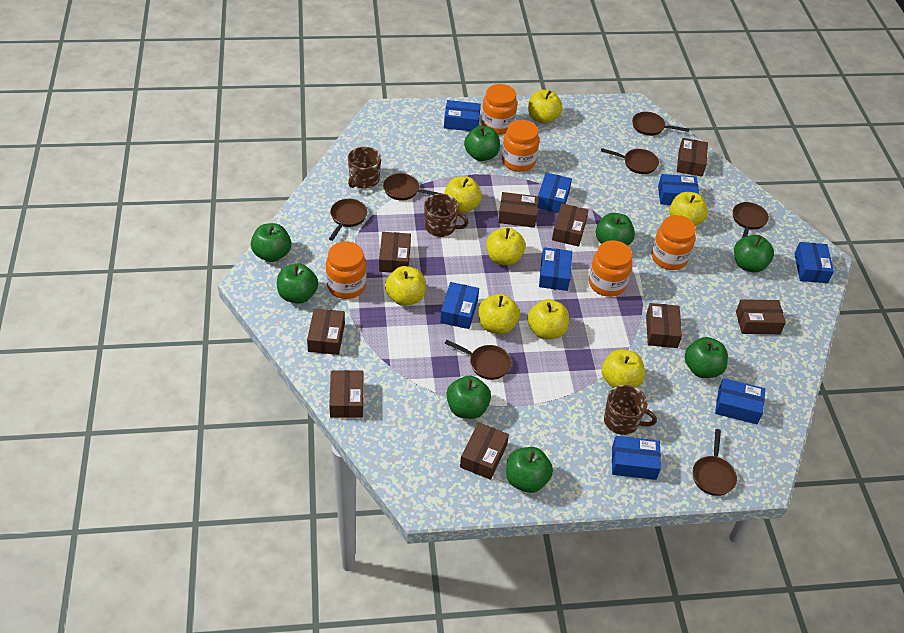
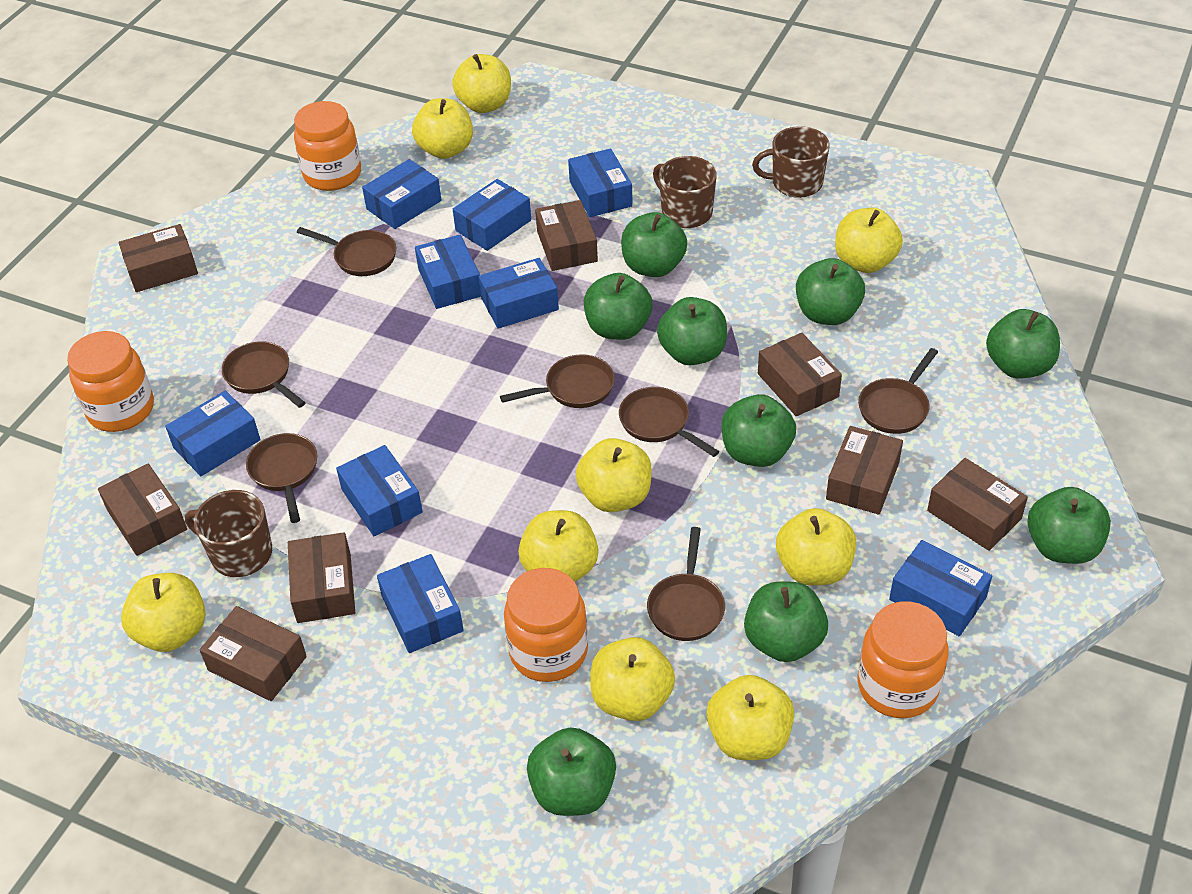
blue box: 8 -> 9
brown box: 9 -> 8
green apple: 8 -> 9
orange jar: 5 -> 4
yellow apple: 8 -> 9

